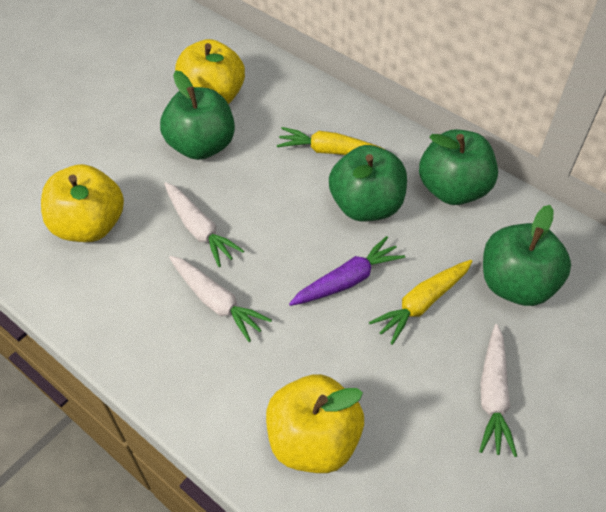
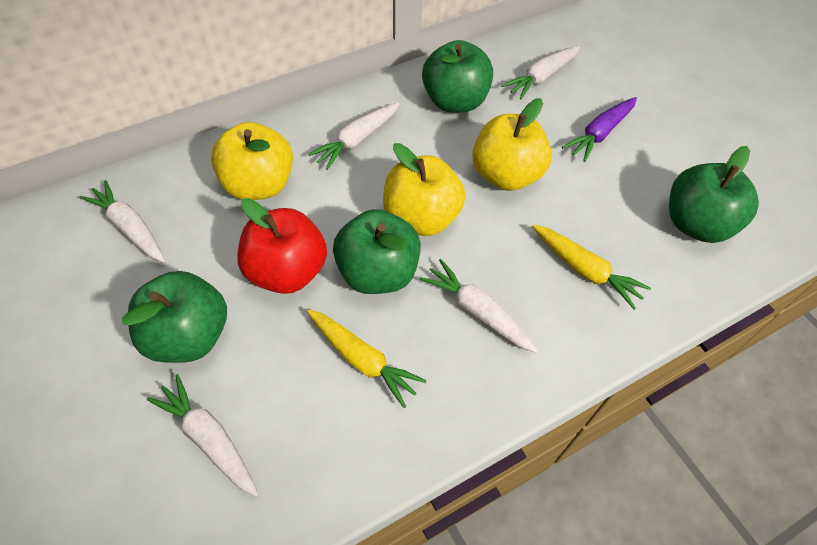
red apple: 0 -> 1
white carrot: 3 -> 5

